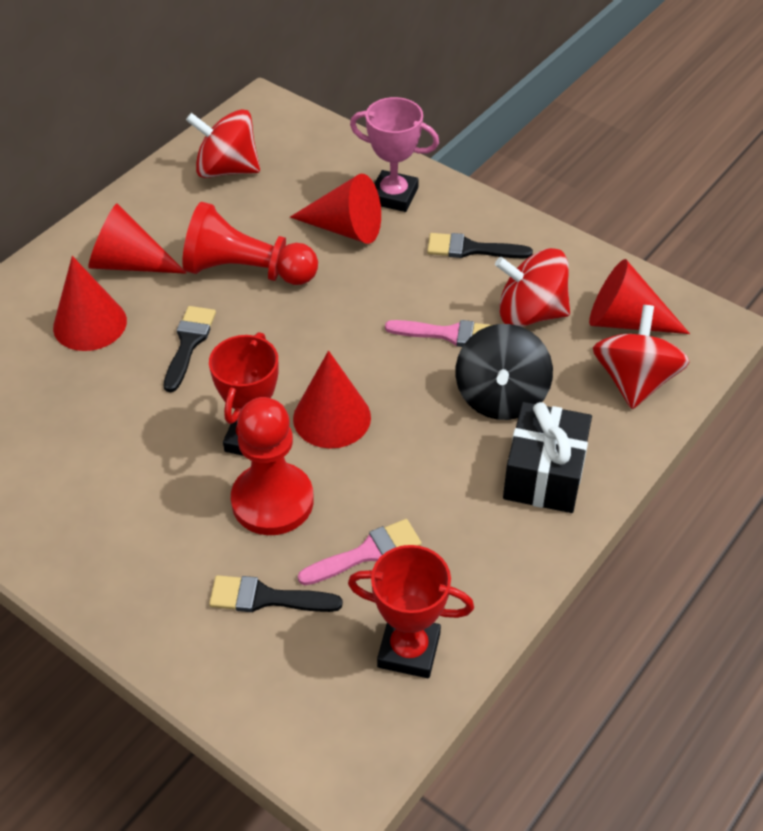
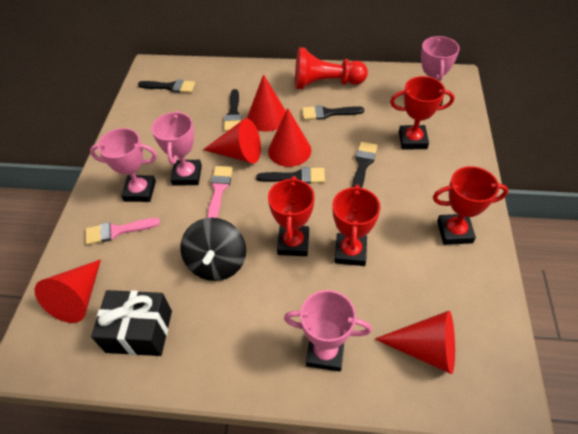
black brush: 3 -> 5
pink trophy: 1 -> 4
red pawn: 2 -> 1
red spinning top: 3 -> 0
red trophy: 2 -> 4

